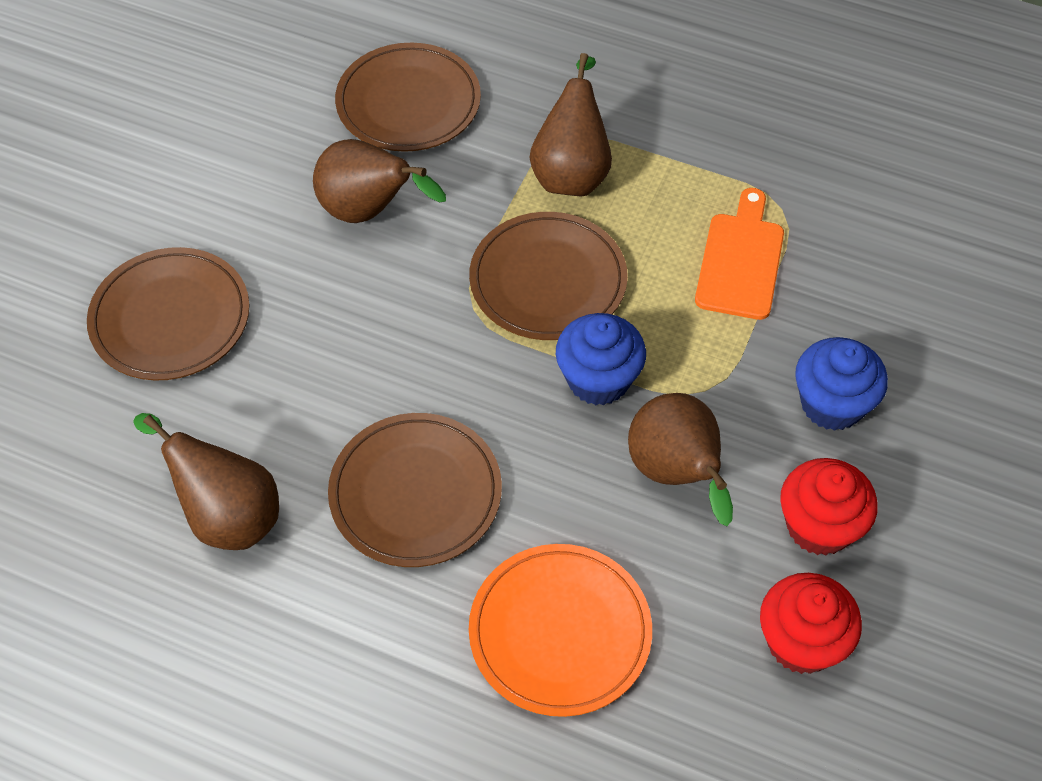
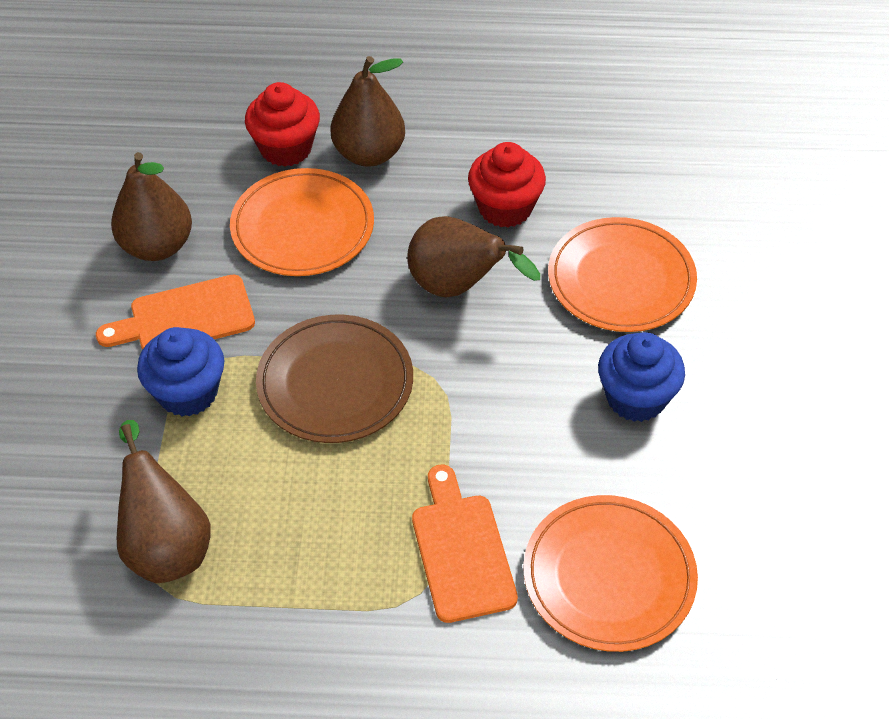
brown plate: 4 -> 1
orange cutting board: 1 -> 2
orange plate: 1 -> 3

